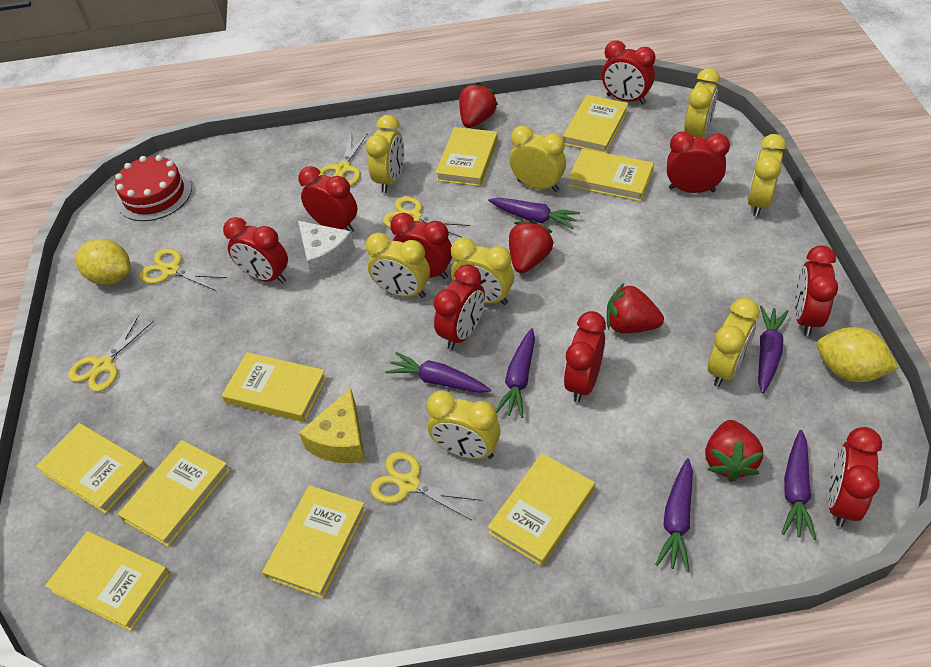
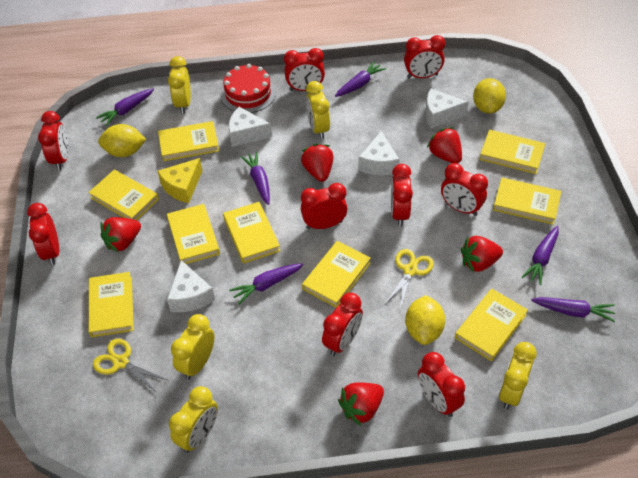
red strawberry: 4 -> 5
white cheese: 1 -> 4
yellow clock: 8 -> 5
yellow lemon: 2 -> 3
yellow scissors: 5 -> 2

